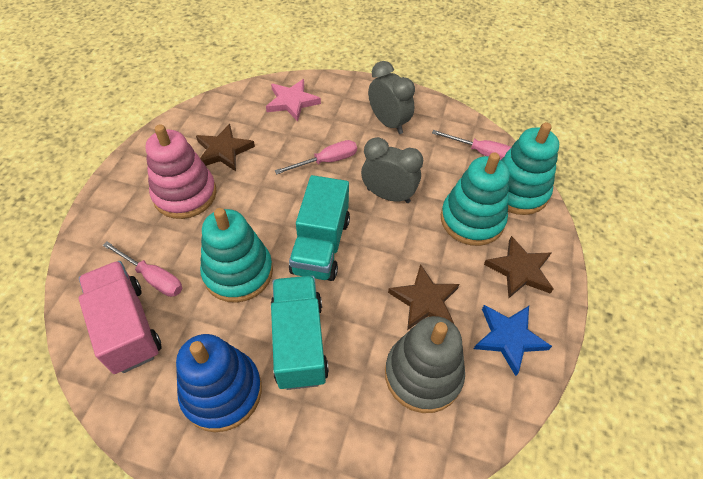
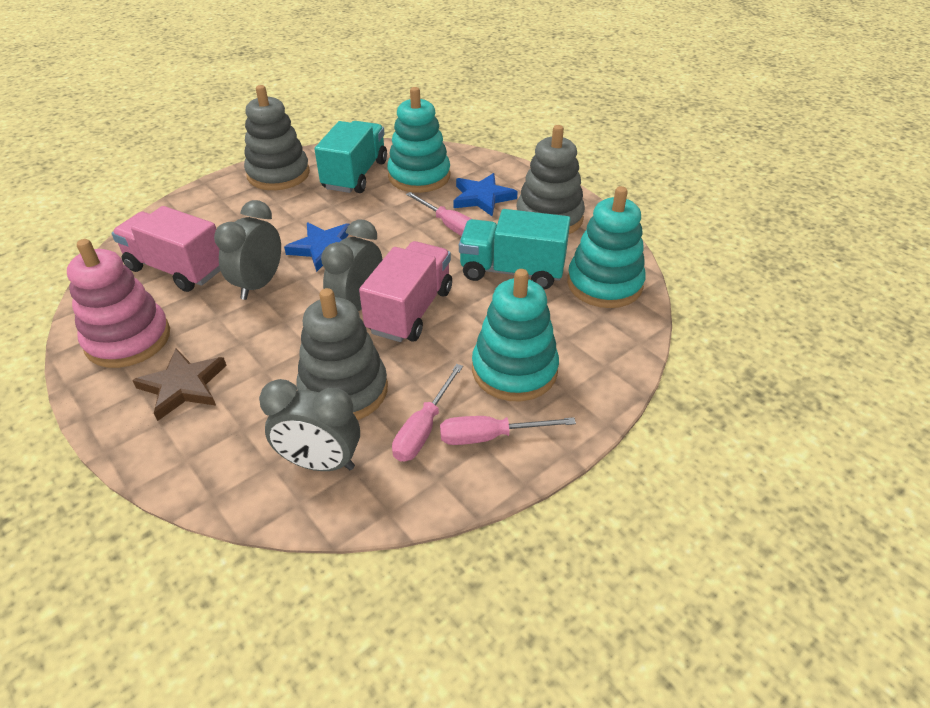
blue stacking toy: 1 -> 0
blue star: 1 -> 2
brown star: 3 -> 1
grey clock: 2 -> 3
grey stacking toy: 1 -> 3
pink star: 1 -> 0
pink truck: 1 -> 2

